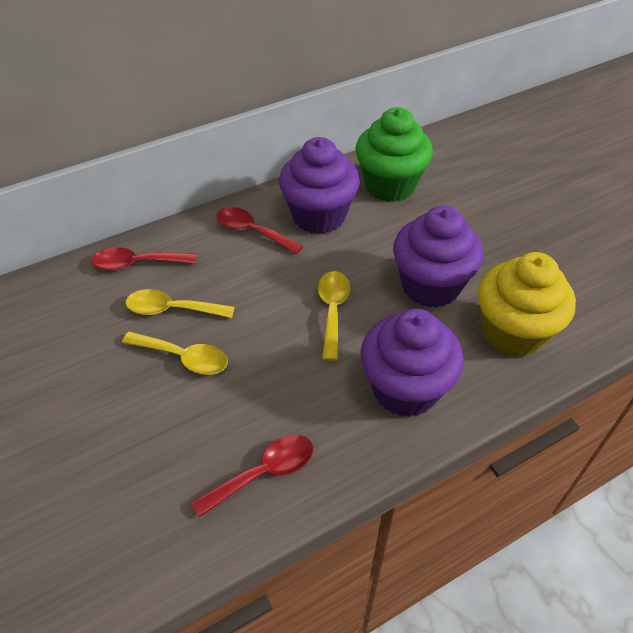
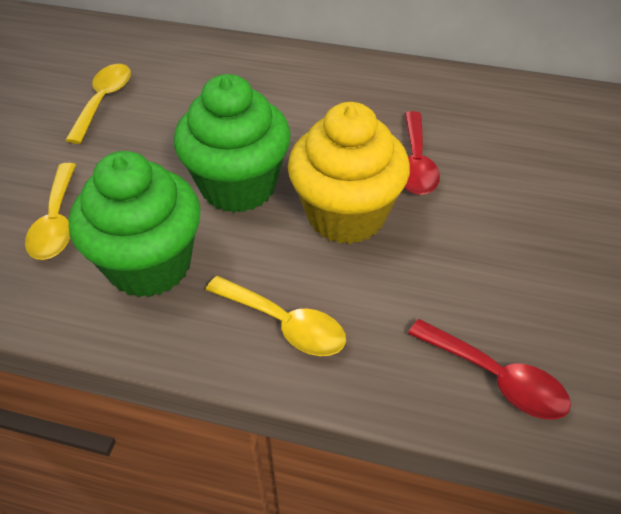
green cupcake: 1 -> 2
purple cupcake: 3 -> 0
red spoon: 3 -> 2

